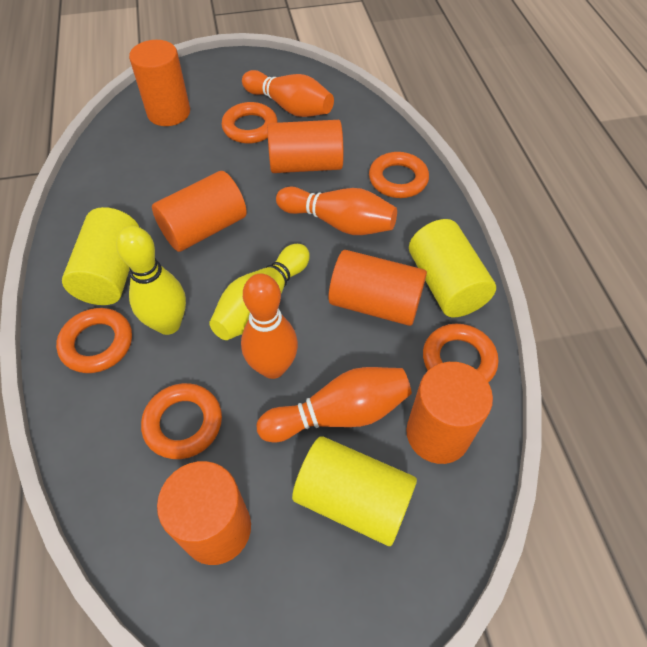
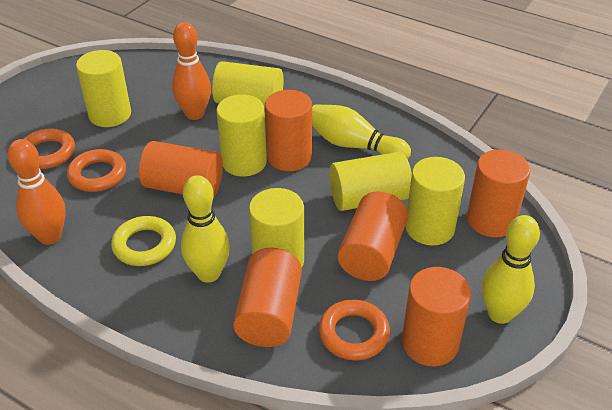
orange bowling pin: 4 -> 2
orange ring: 5 -> 3
yellow bowling pin: 2 -> 3
yellow cylinder: 3 -> 6
yellow ring: 0 -> 1

